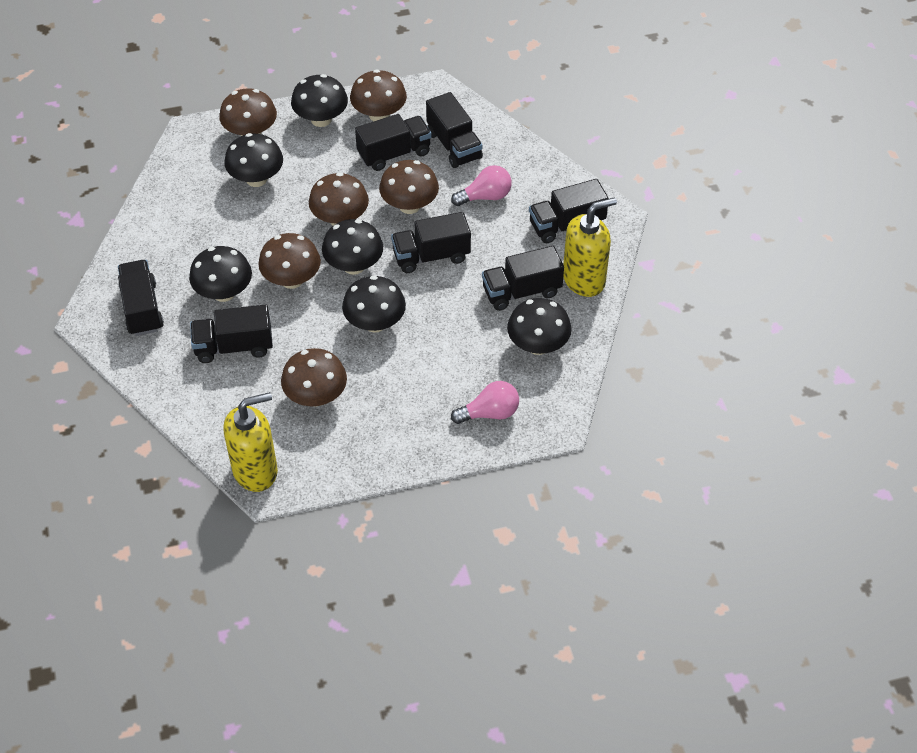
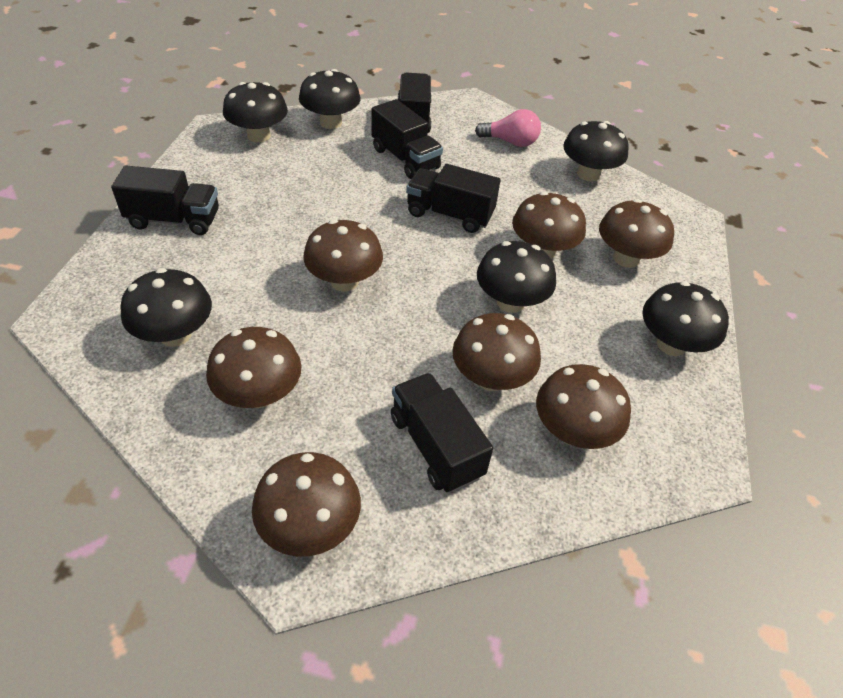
black truck: 7 -> 5
brown mushroom: 6 -> 7
pink light bulb: 2 -> 1
yellow soap dispenser: 2 -> 0

